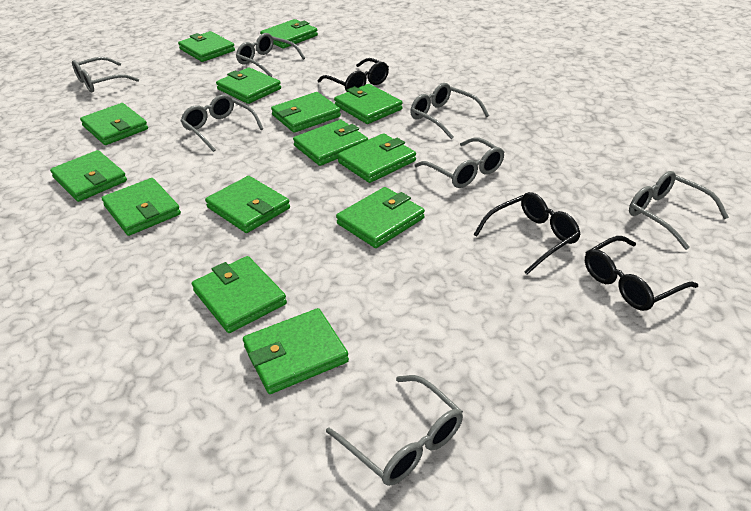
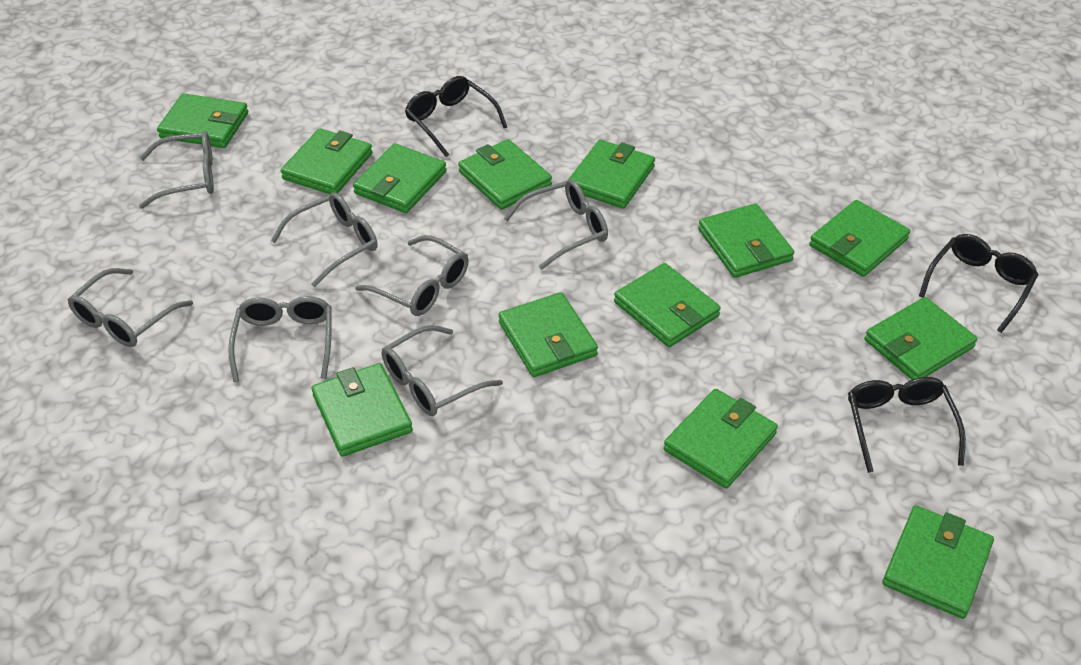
green wallet: 14 -> 13

